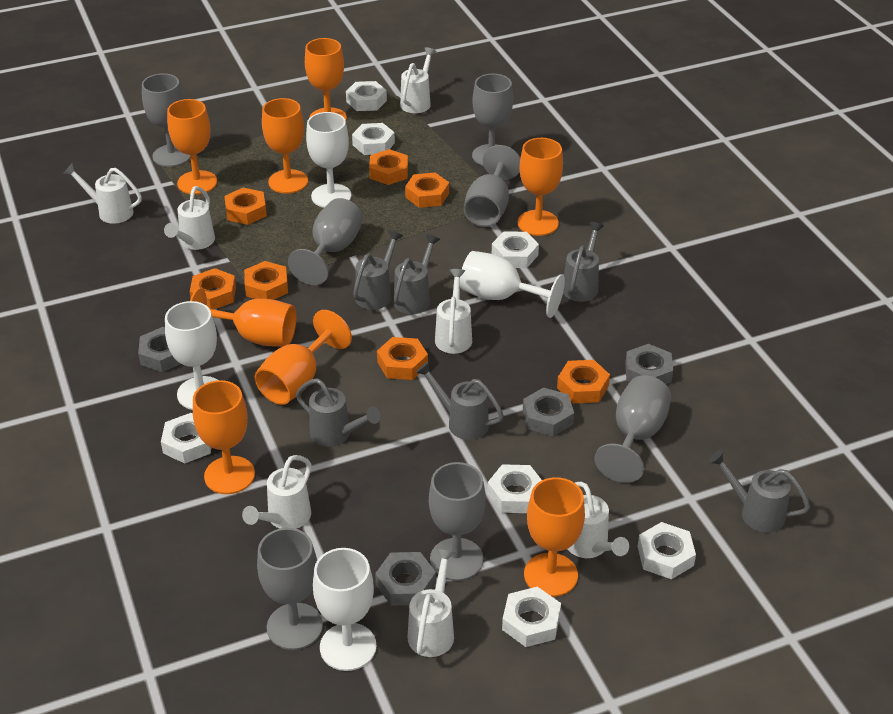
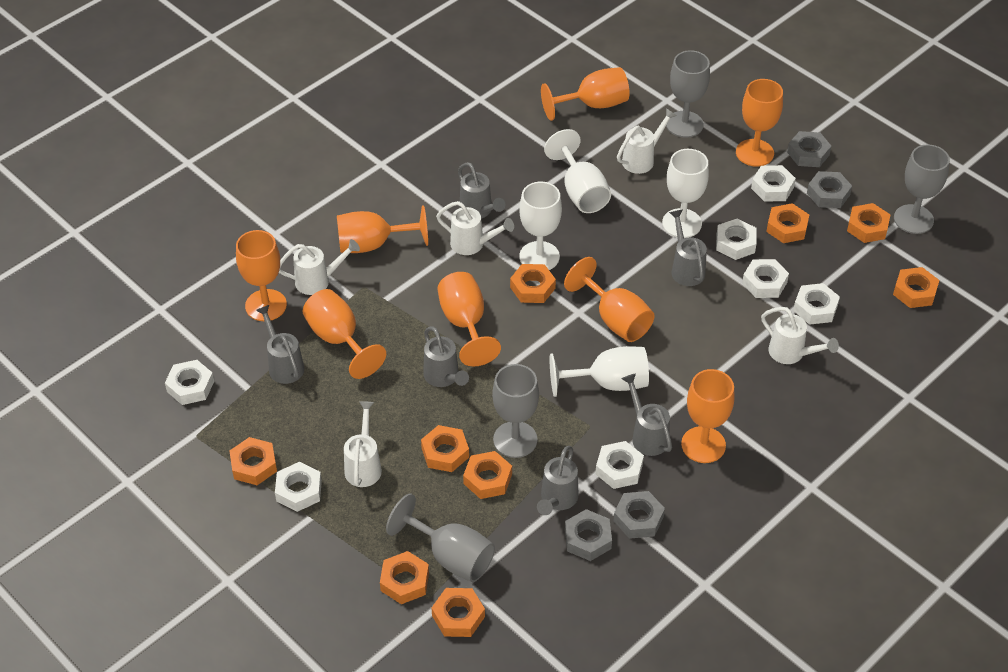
grey goblet: 7 -> 4
orange nut: 7 -> 9
white watering can: 7 -> 5

